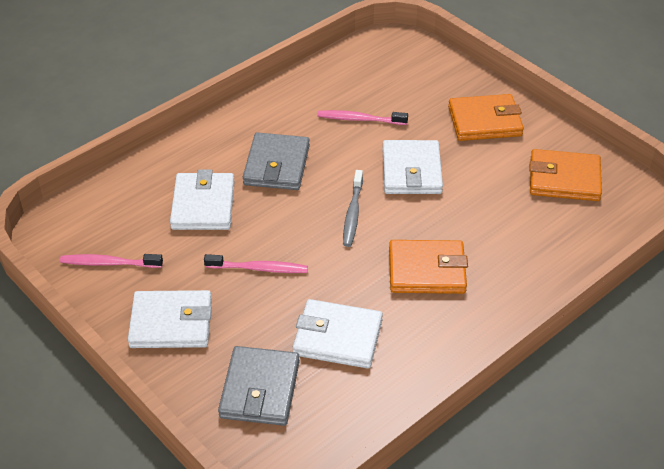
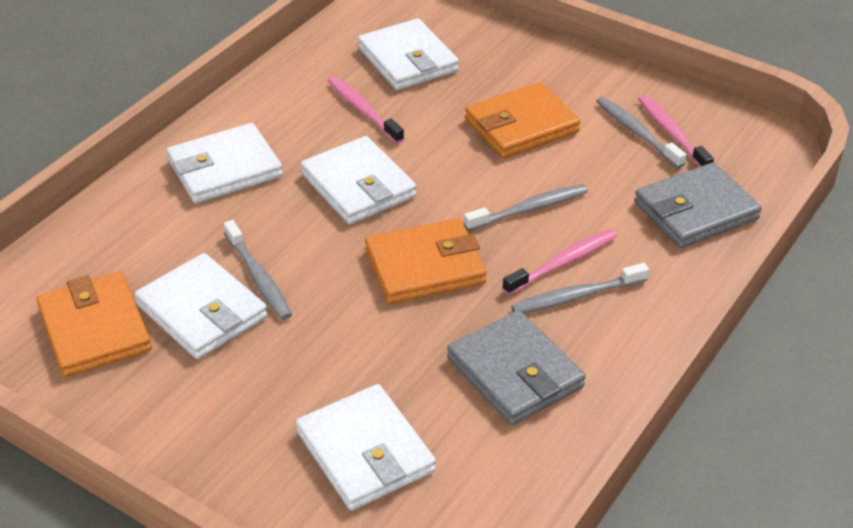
grey toothbrush: 1 -> 4
white wallet: 4 -> 5

